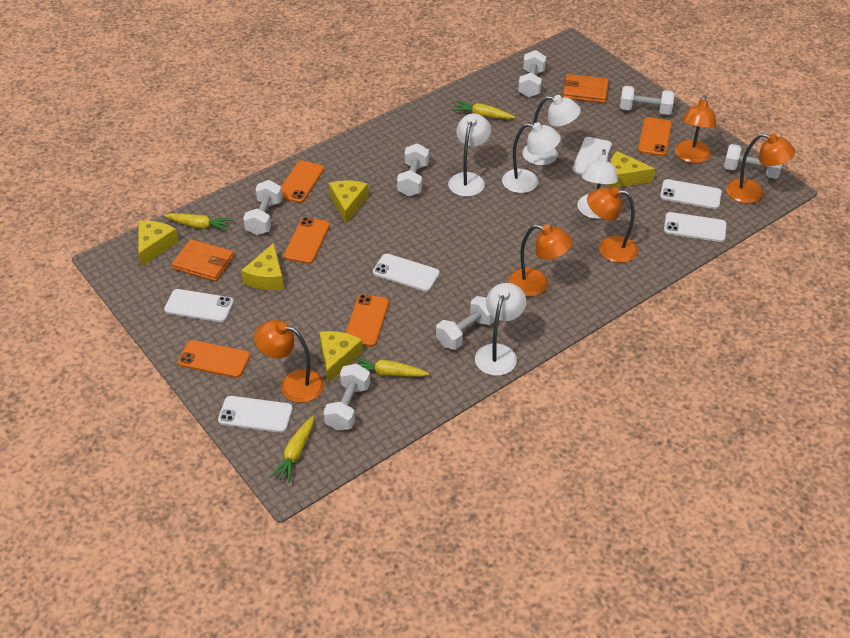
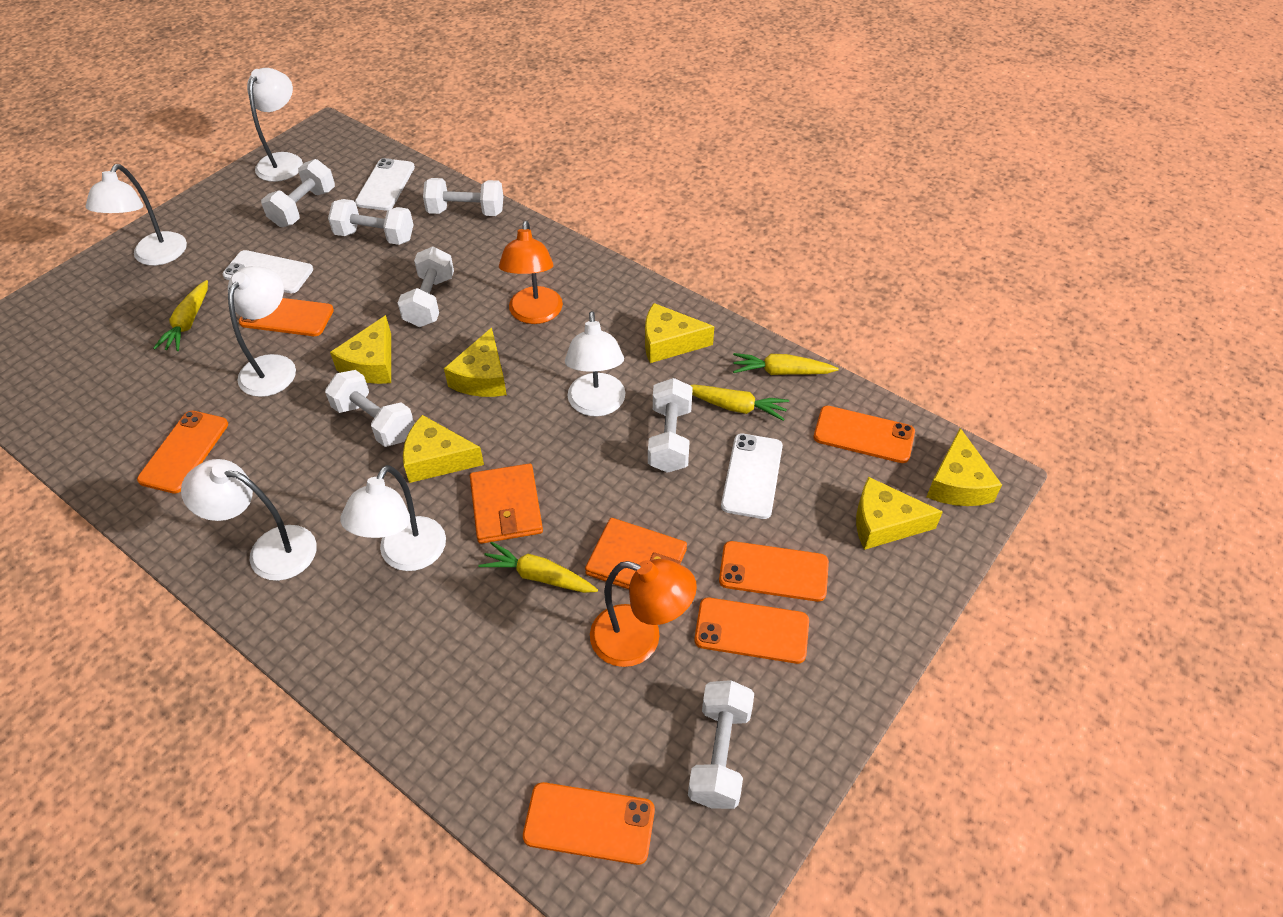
orange lamp: 5 -> 2
orange phone: 5 -> 6
white lamp: 5 -> 6
white phone: 6 -> 3
yellow cheese: 5 -> 6

